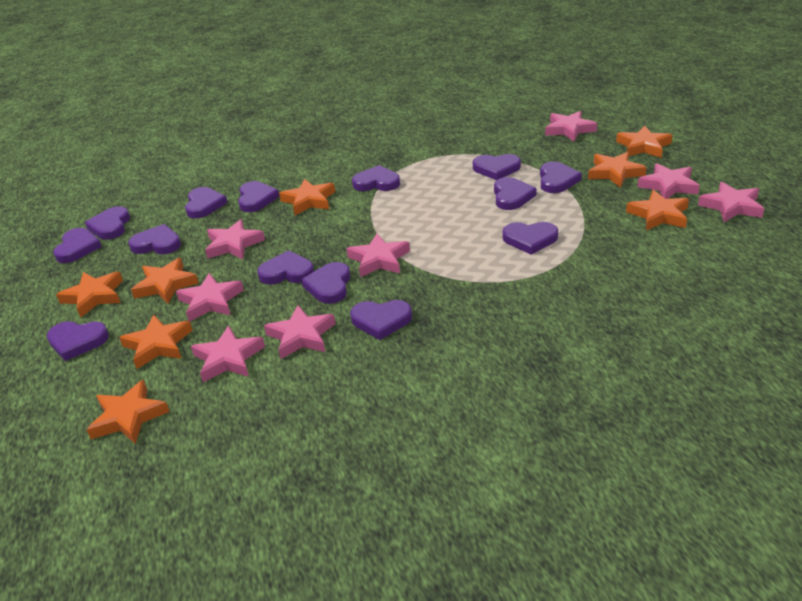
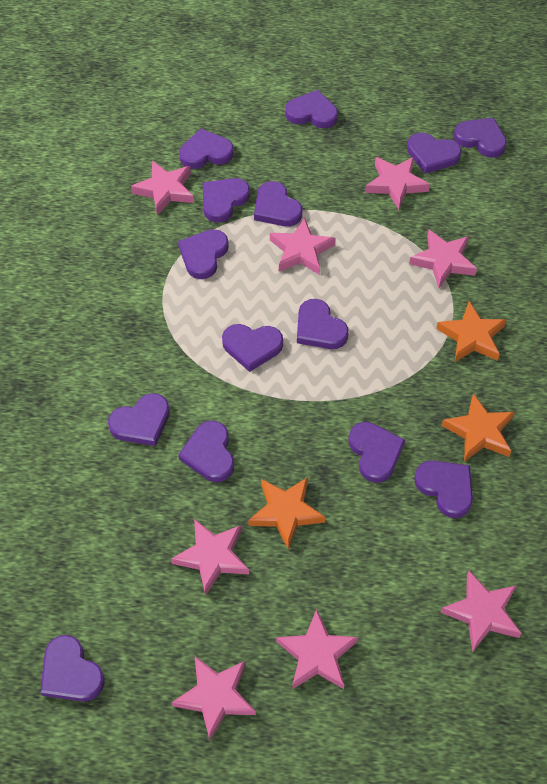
orange star: 8 -> 3

